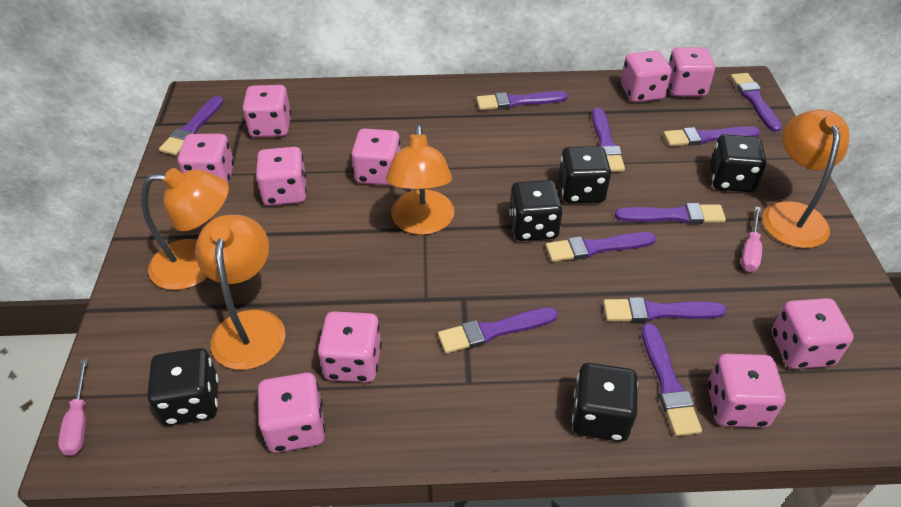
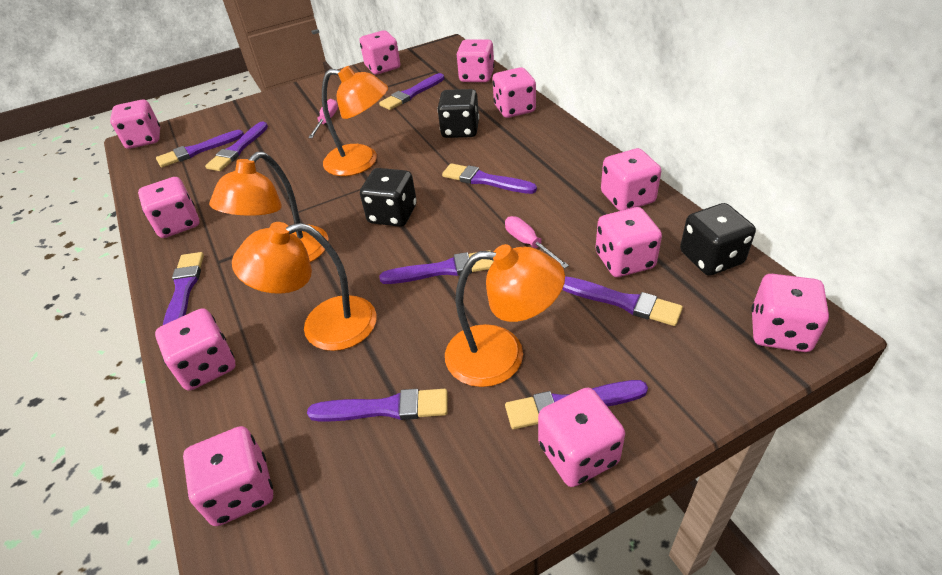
black dice: 5 -> 3
pink dice: 10 -> 11
purple brush: 10 -> 9

